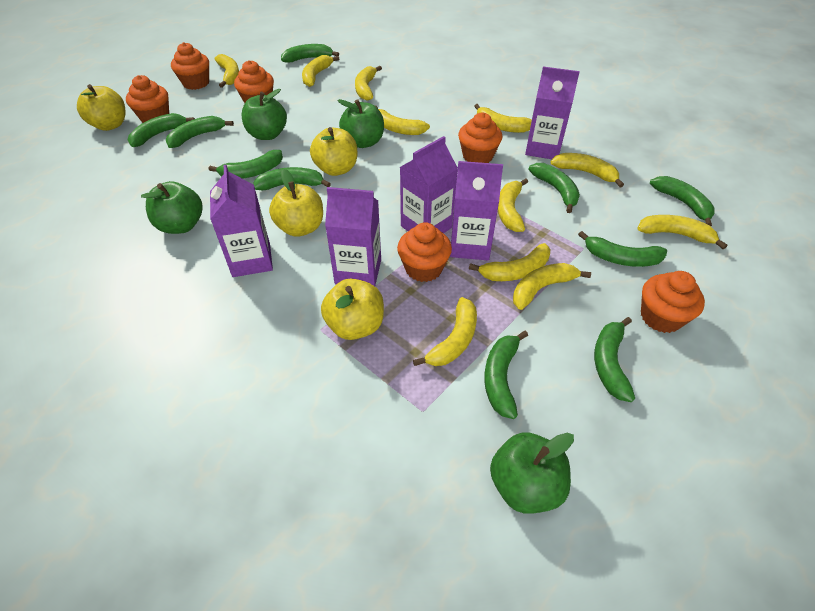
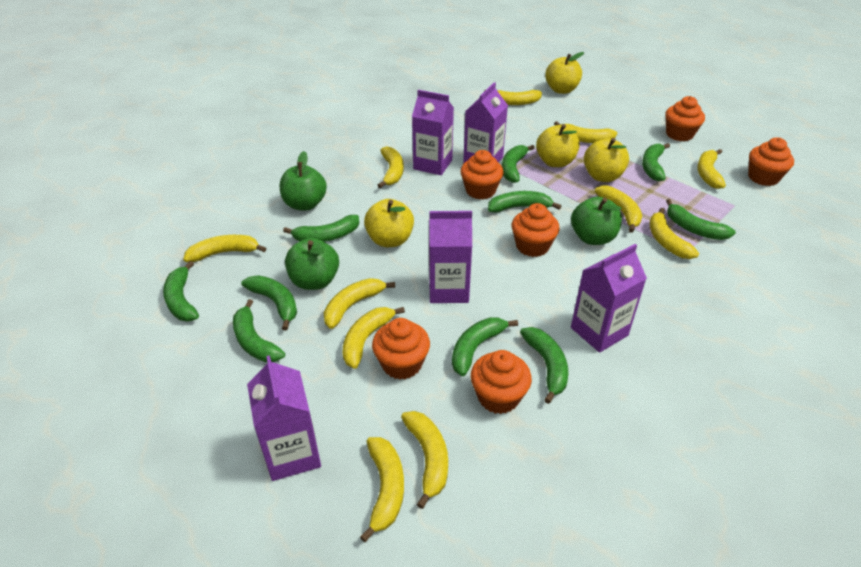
green apple: 4 -> 3

